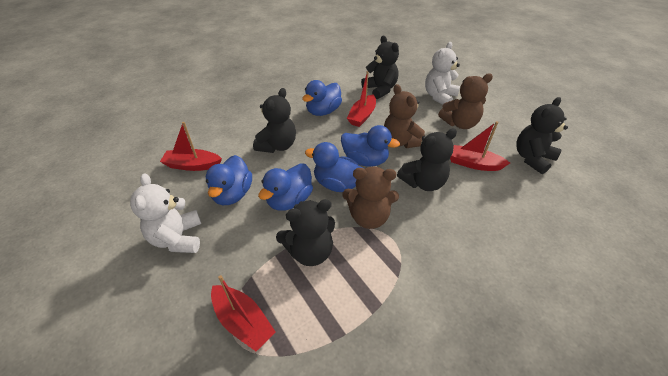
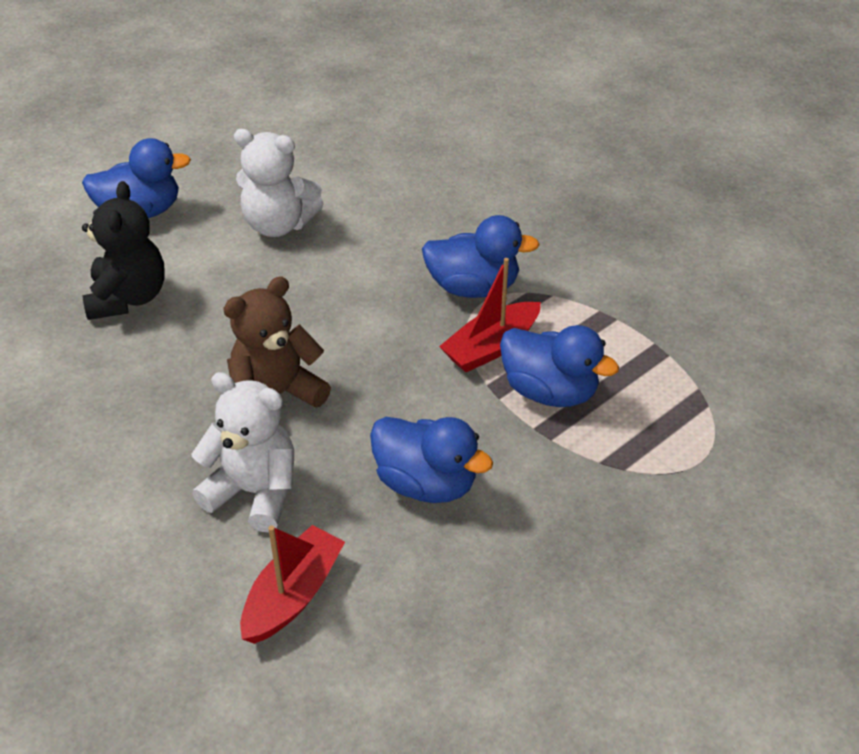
black teddy bear: 5 -> 1
blue duck: 5 -> 4
brown teddy bear: 3 -> 1
red boat: 4 -> 2

